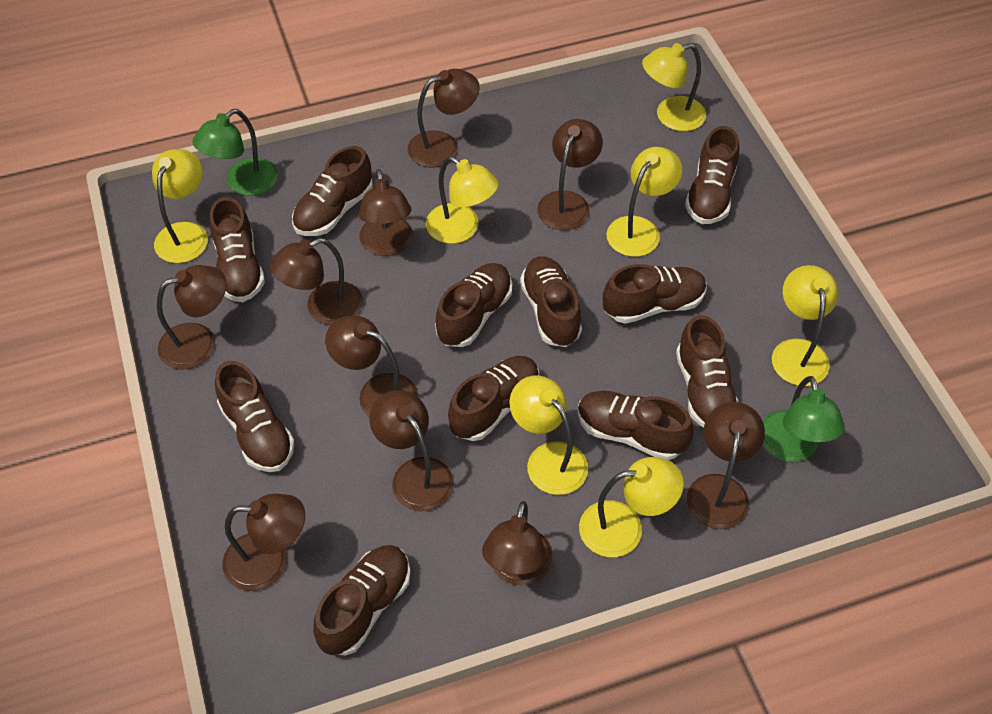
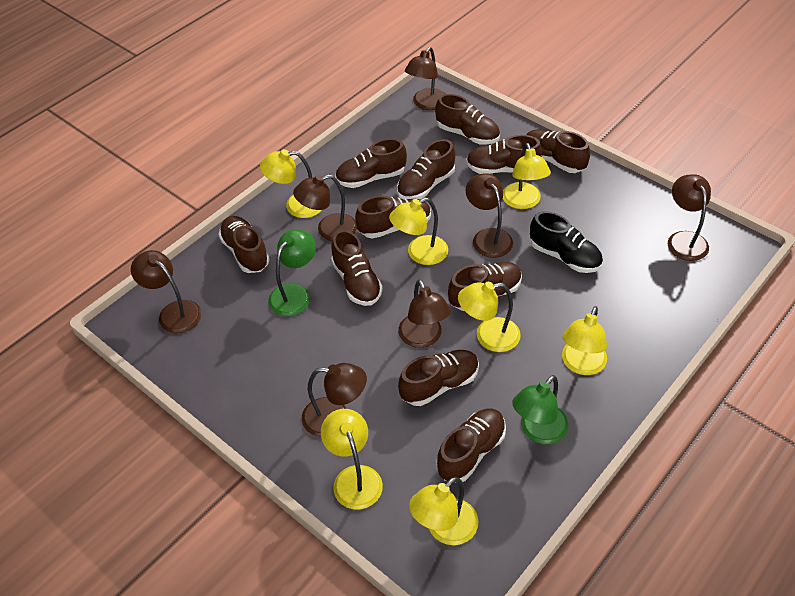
black shoe: 0 -> 1
brown lamp: 10 -> 7

